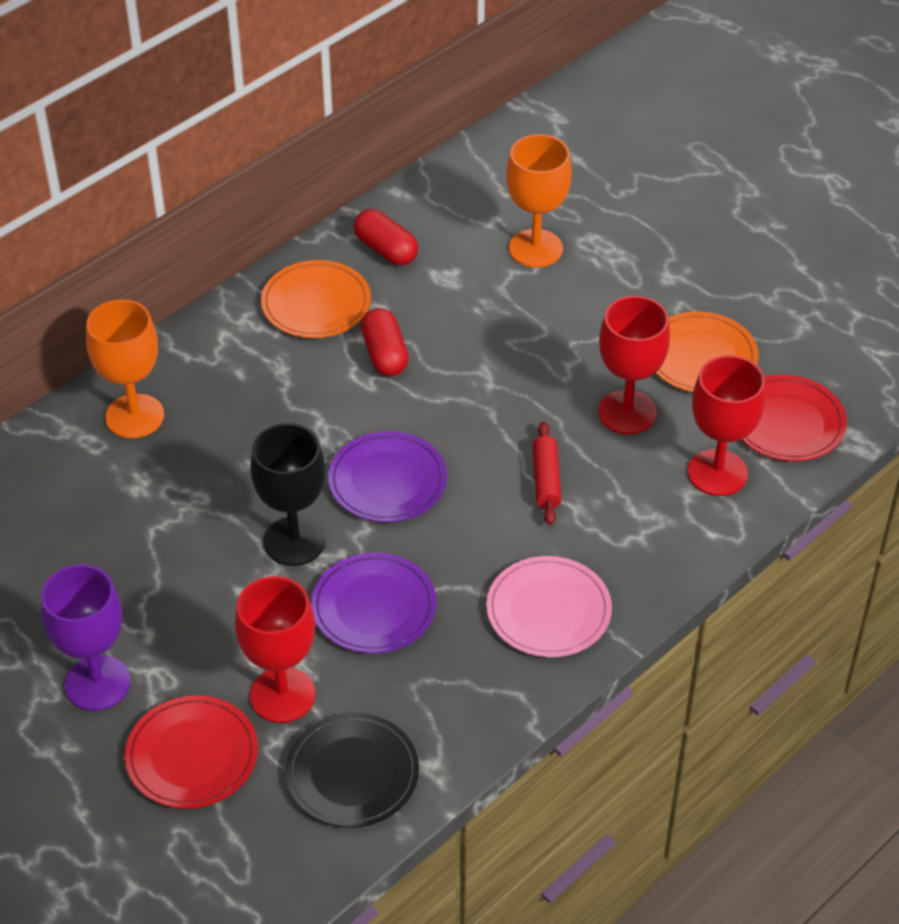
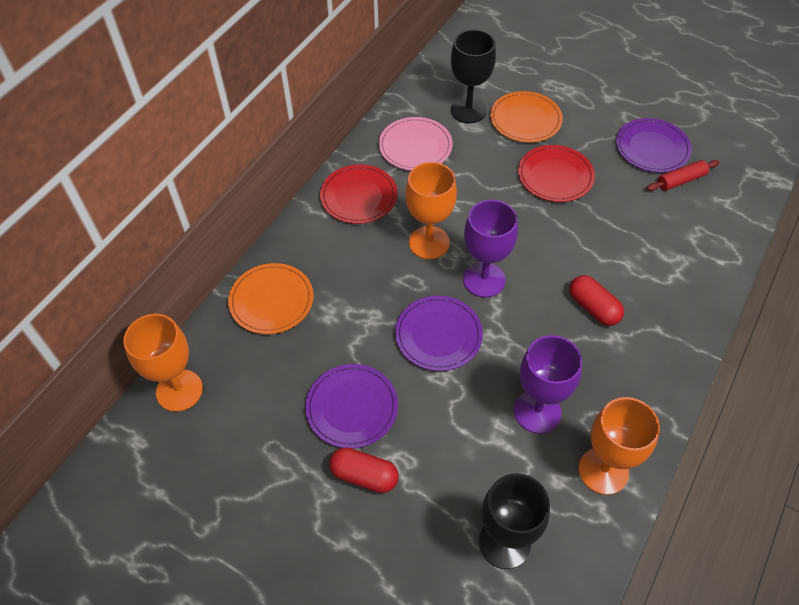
black goblet: 1 -> 2
black plate: 1 -> 0
orange goblet: 2 -> 3
purple goblet: 1 -> 2
purple plate: 2 -> 3
red goblet: 3 -> 0

